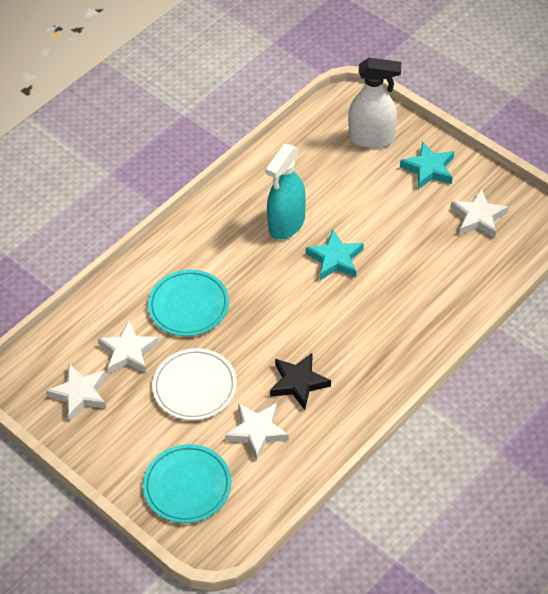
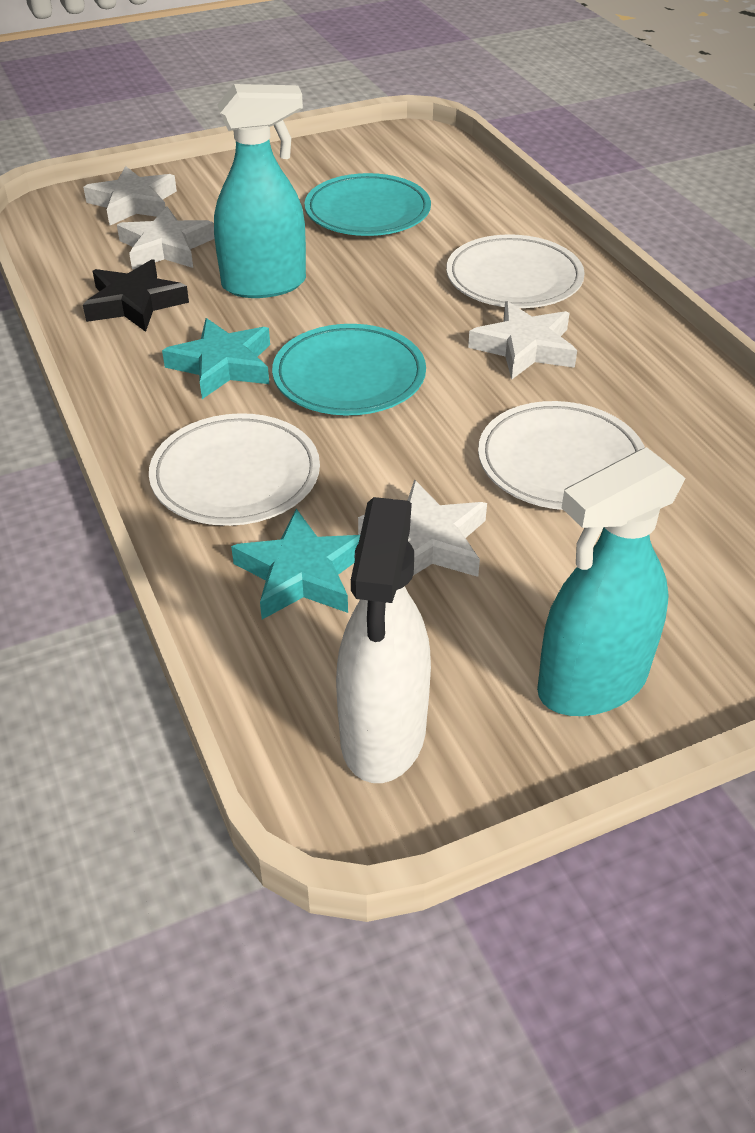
turquoise spray bottle: 1 -> 2
white plate: 1 -> 3

